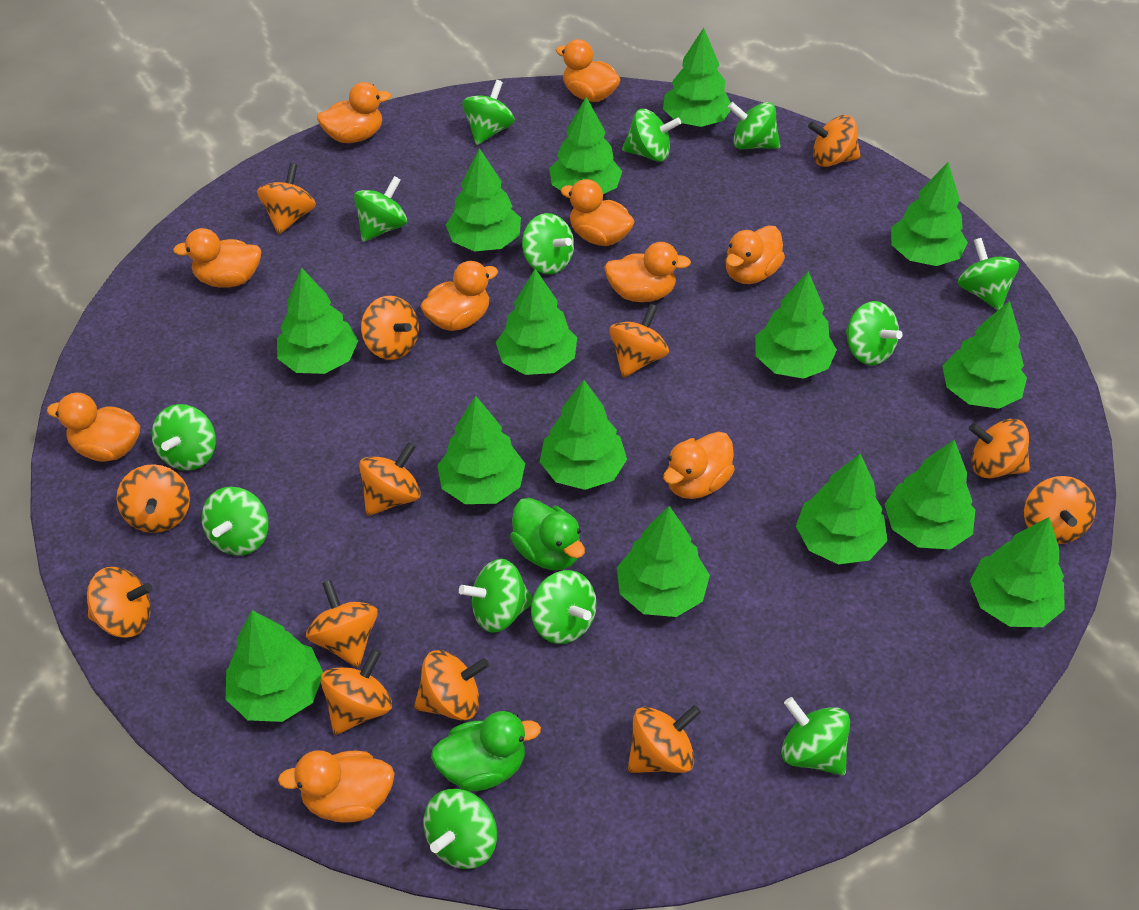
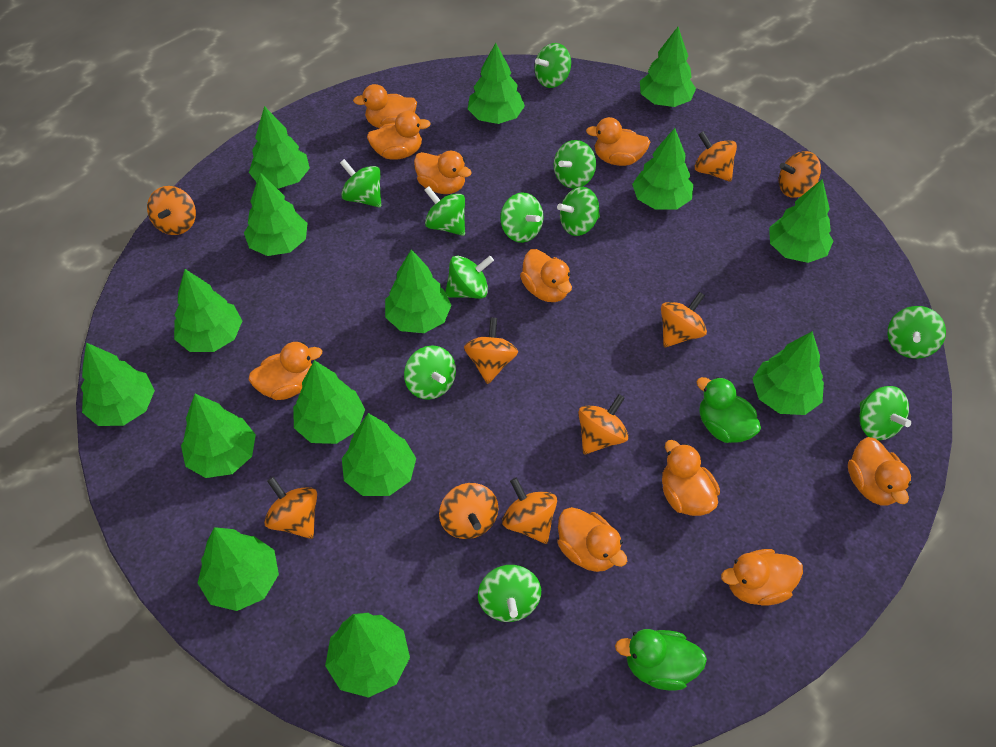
green spinning top: 13 -> 11
orange spinning top: 13 -> 9

